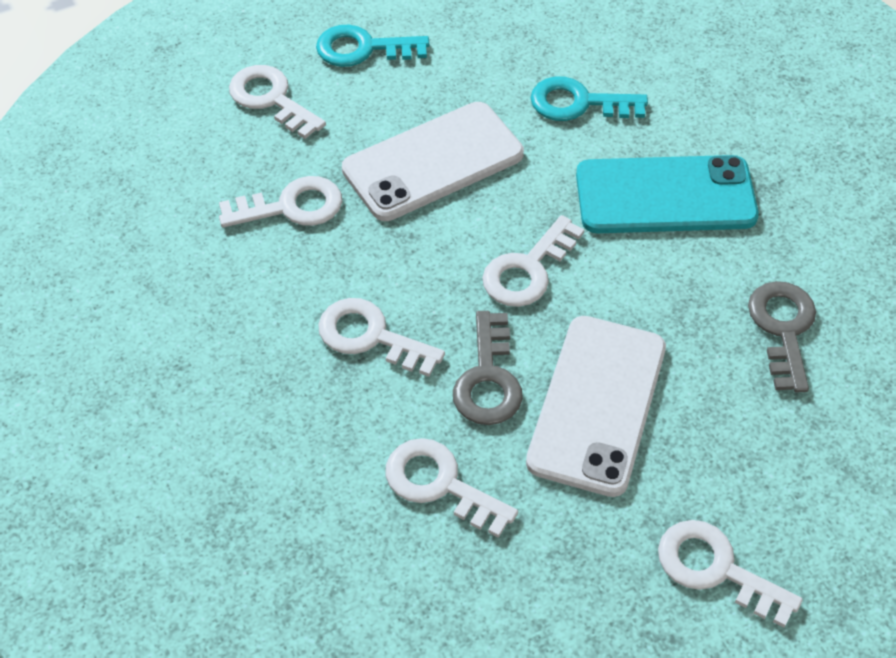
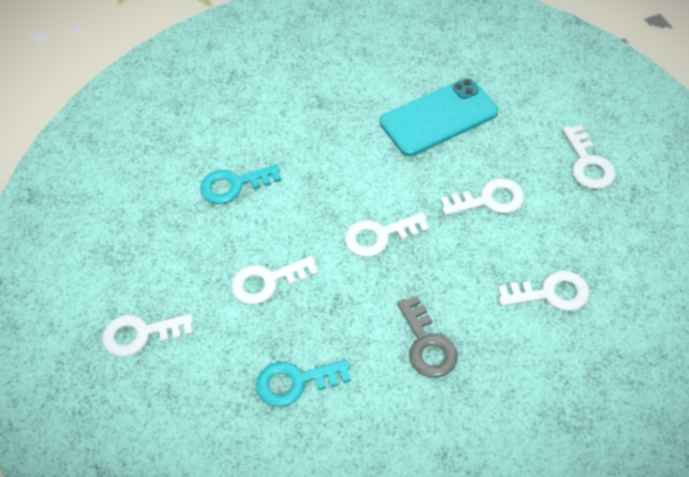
grey key: 2 -> 1
white phone: 2 -> 0

